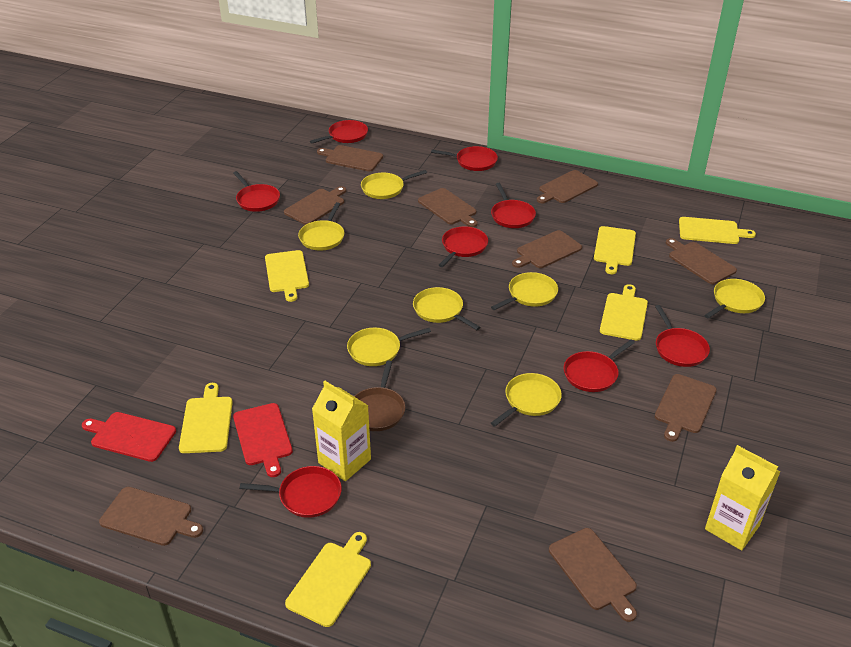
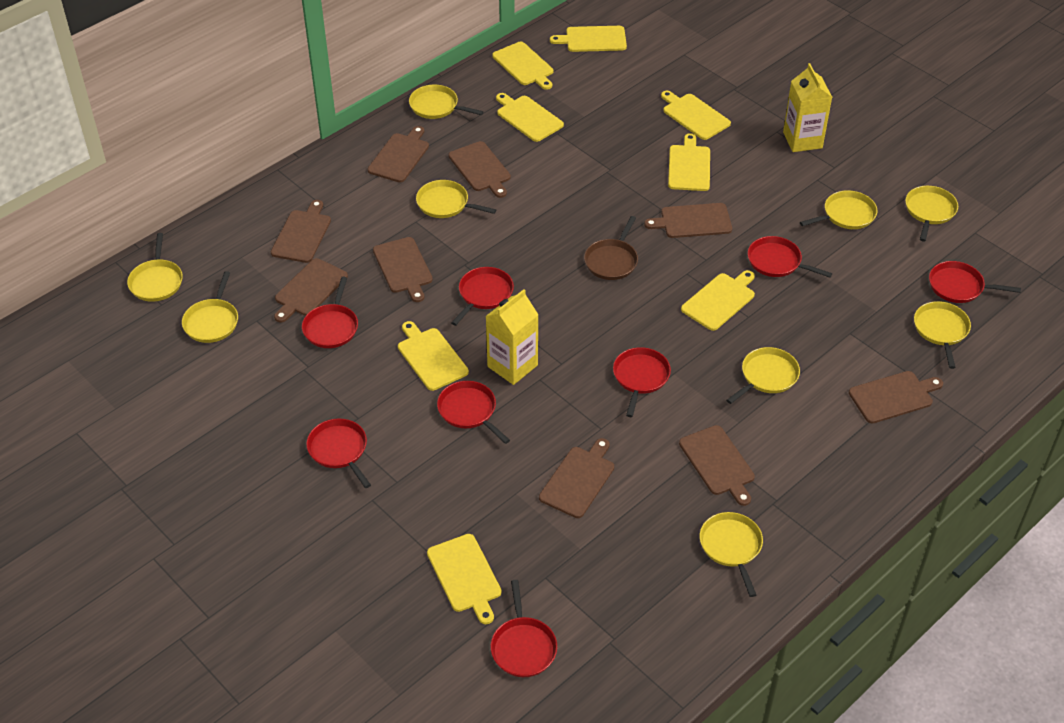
red cutting board: 2 -> 0
yellow cutting board: 6 -> 8
yellow pan: 7 -> 9

